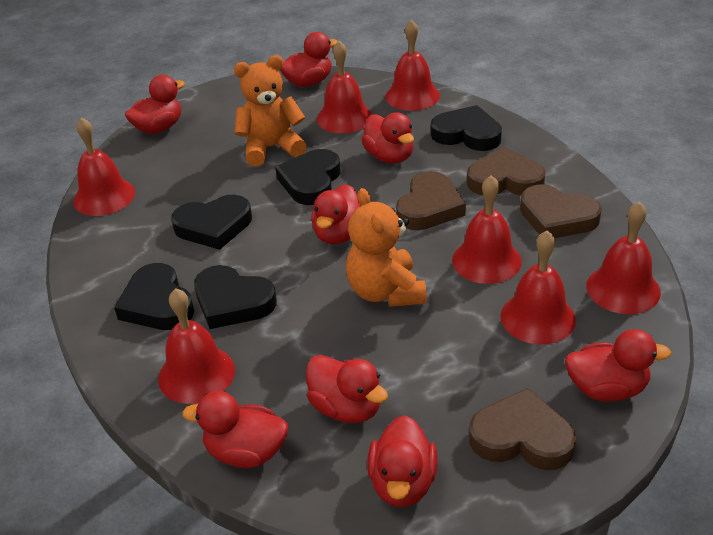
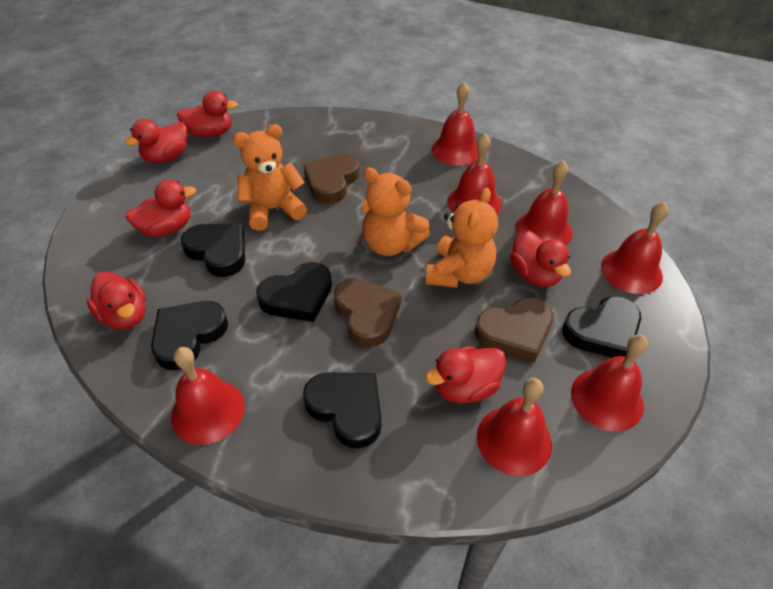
brown heart: 4 -> 3
orange teddy bear: 2 -> 3
red duck: 8 -> 6

